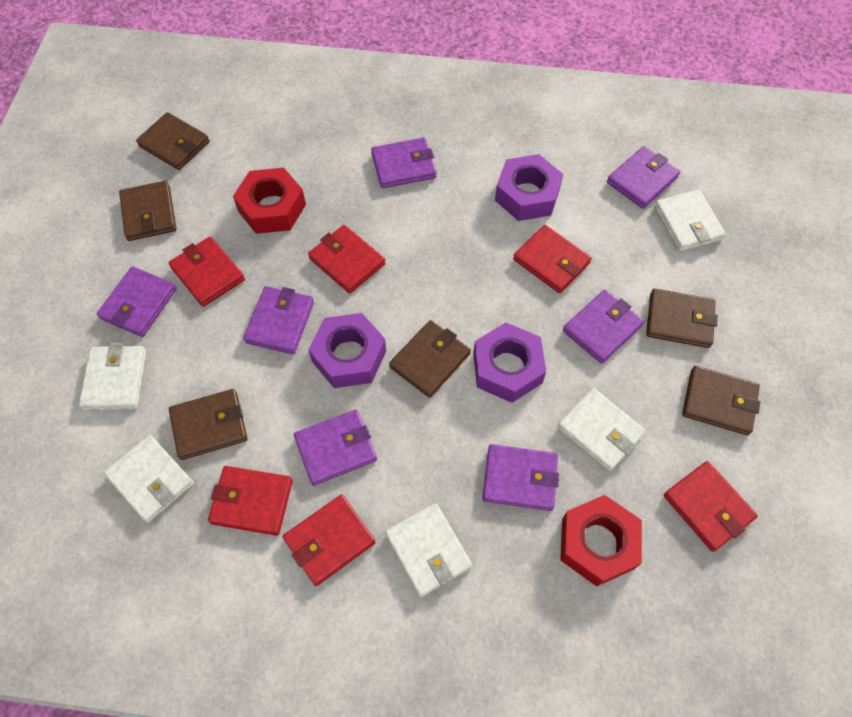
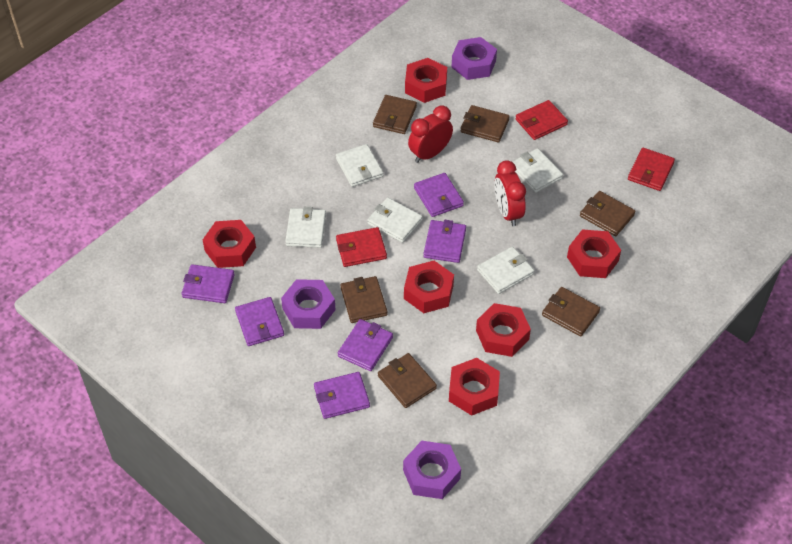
purple wallet: 7 -> 6
red clock: 0 -> 2
red nut: 2 -> 6
red wallet: 6 -> 3

